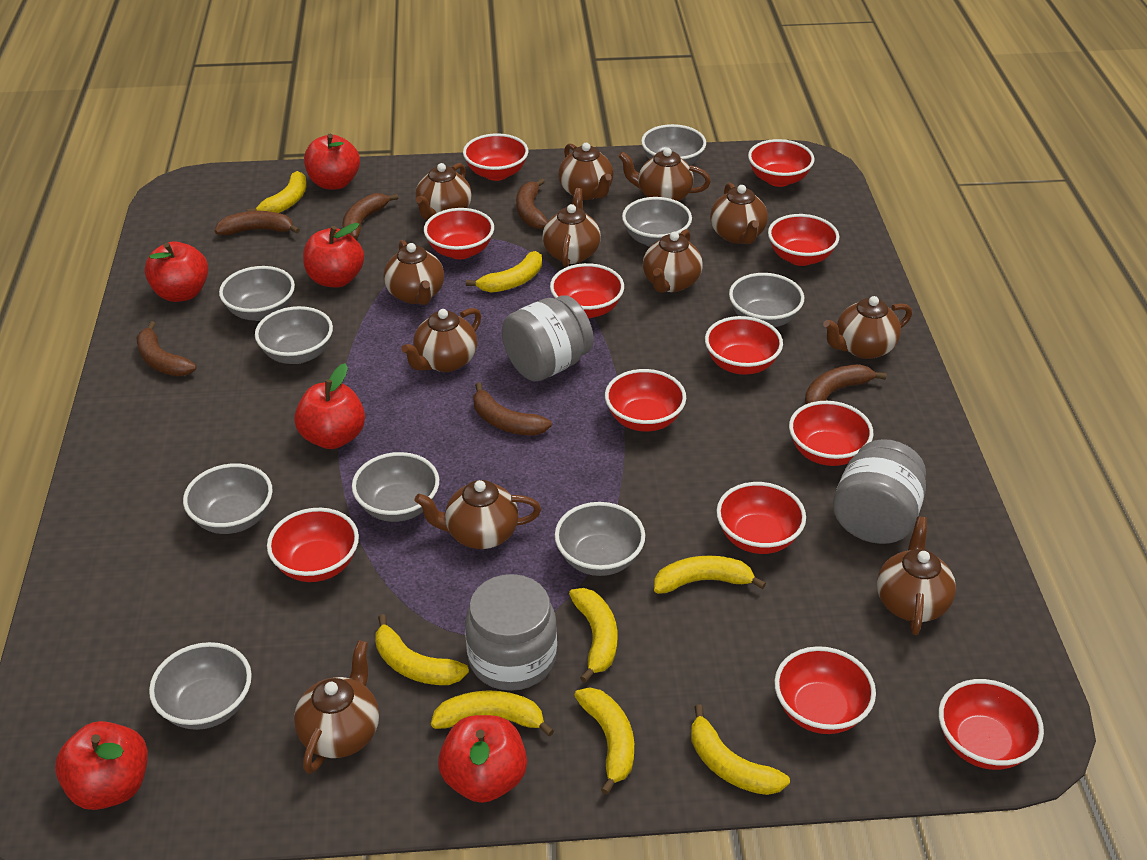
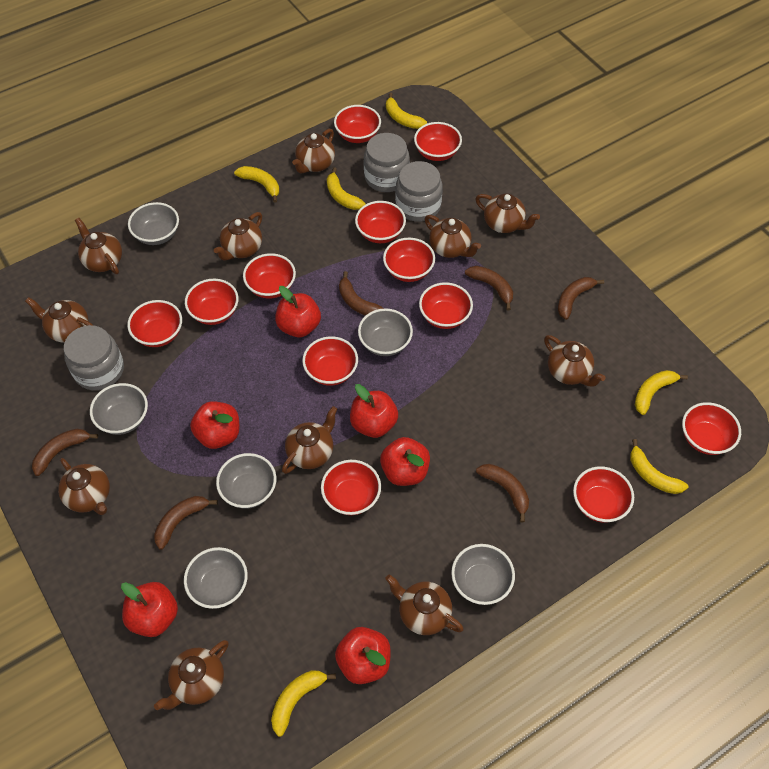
brown teapot: 12 -> 11
grey bowl: 9 -> 6
yellow banana: 8 -> 6

